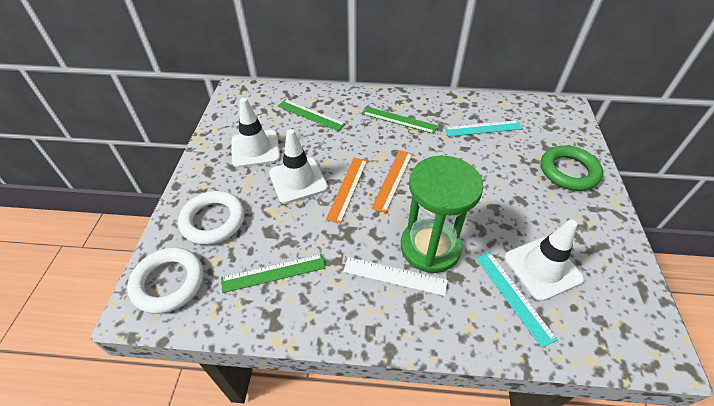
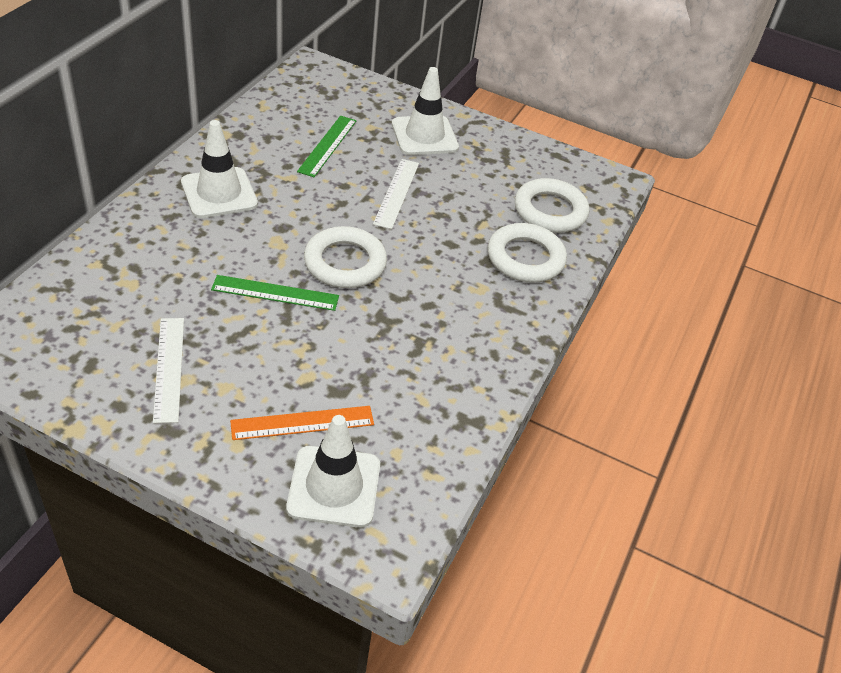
green hourglass: 1 -> 0
green ring: 1 -> 0
green ruler: 3 -> 2
orange ruler: 2 -> 1
turquoise ruler: 2 -> 0
white ring: 2 -> 3
white ruler: 1 -> 2

